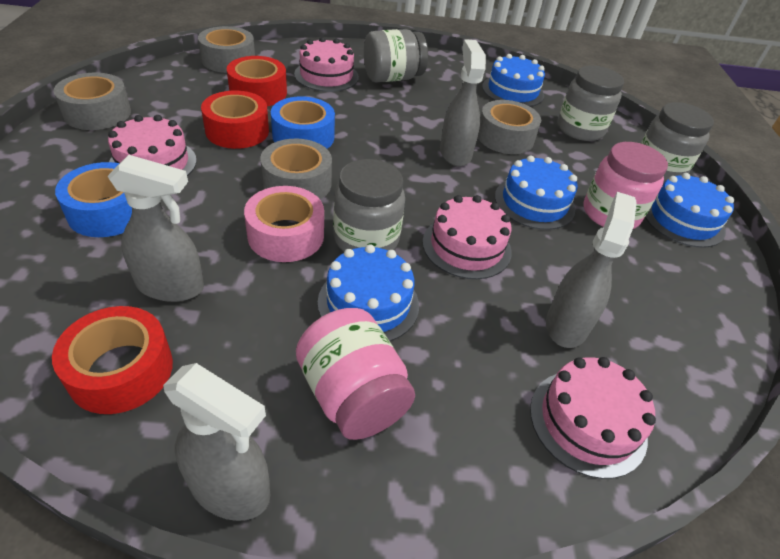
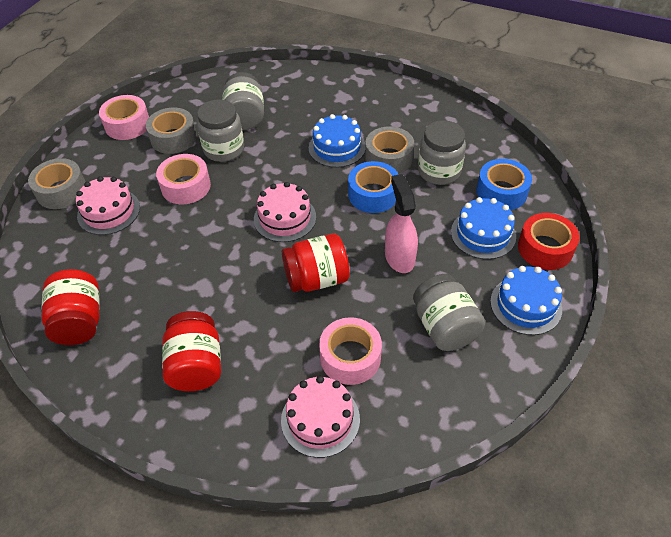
blue cake: 4 -> 3
grey spray bottle: 4 -> 0
grey tape: 4 -> 3
pink cake: 4 -> 3
pink jar: 2 -> 0
pink spray bottle: 0 -> 1
pink tape: 1 -> 3
red jar: 0 -> 3
red tape: 3 -> 1

